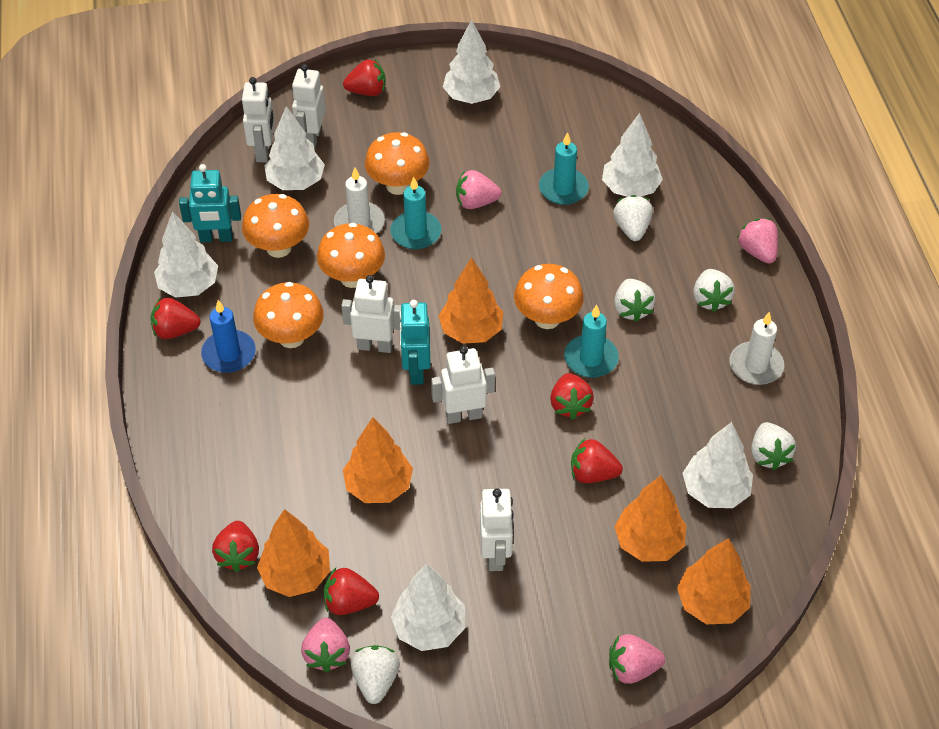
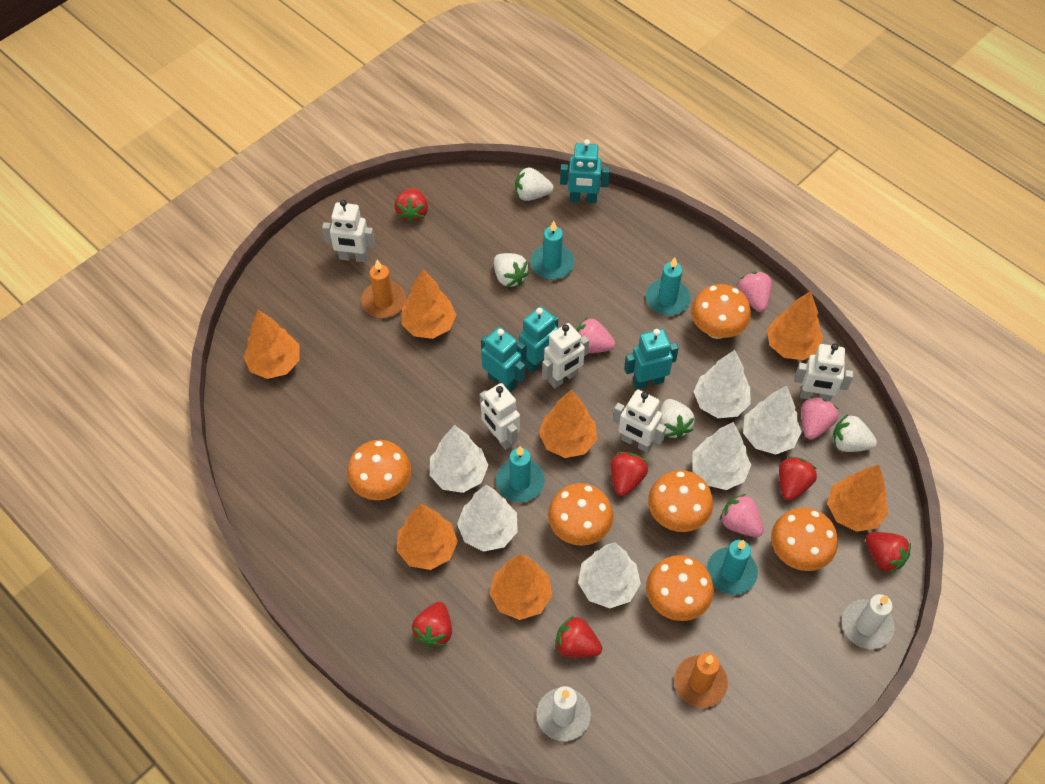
blue candle: 1 -> 0
orange candle: 0 -> 2
orange mushroom: 5 -> 6
orange tree: 5 -> 7
turquoise candle: 3 -> 4
turquoise robot: 2 -> 4
white strawberry: 5 -> 4

